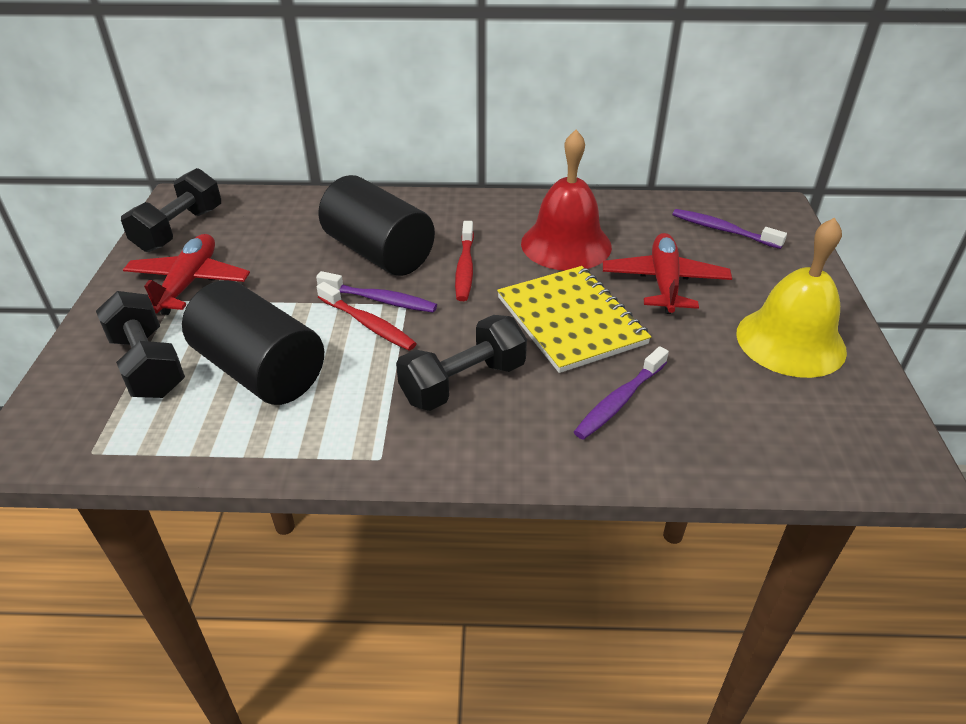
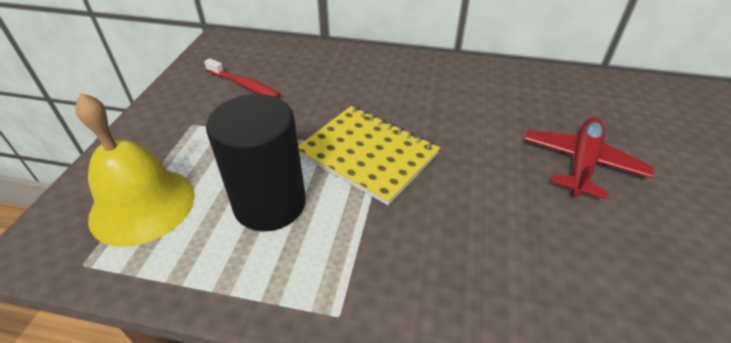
black cylinder: 2 -> 1
black dumbbell: 3 -> 0
purple toothbrush: 3 -> 0
red bell: 1 -> 0
red plane: 2 -> 1
red toothbrush: 2 -> 1

